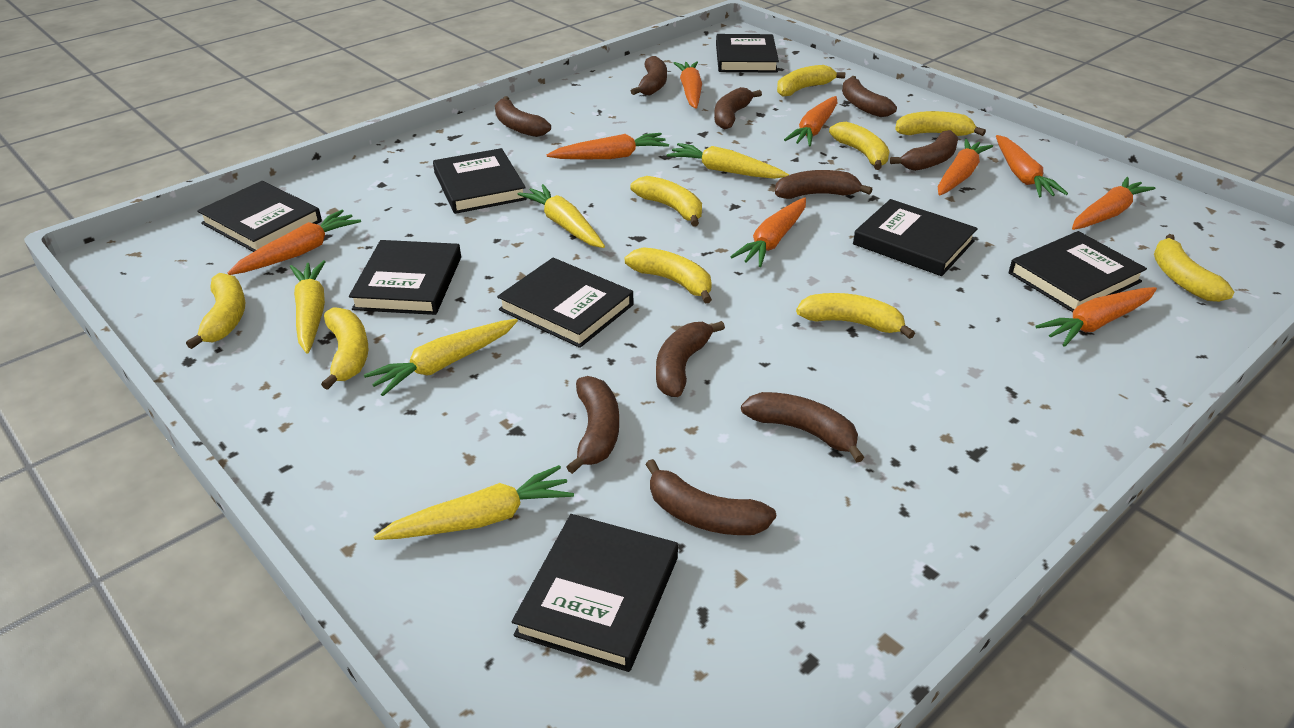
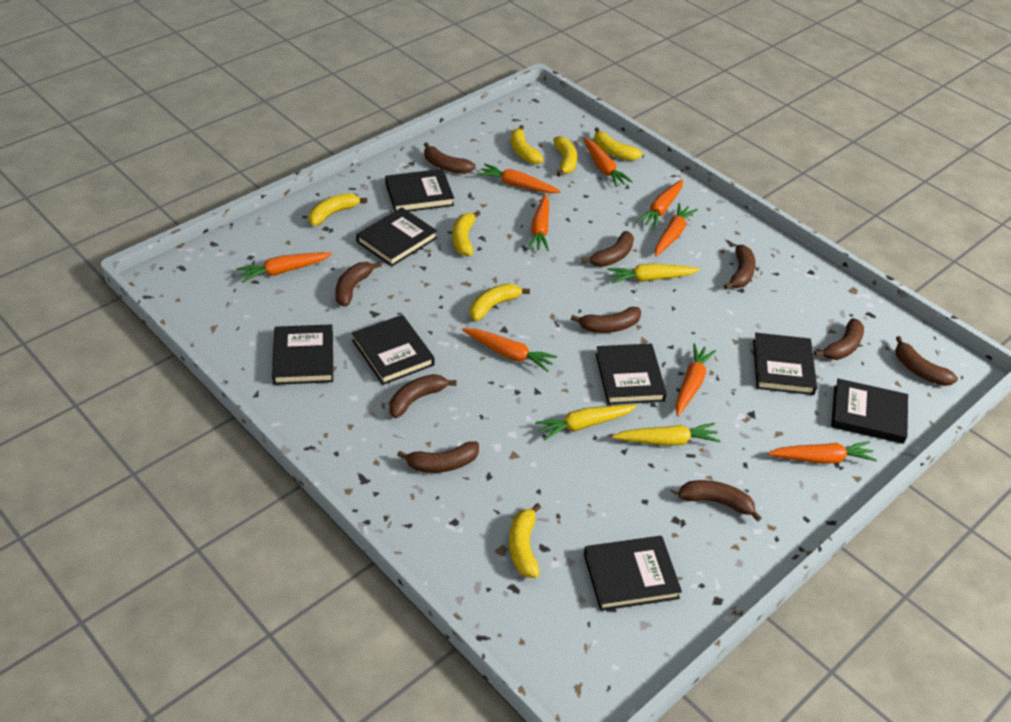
yellow banana: 9 -> 7
yellow carrot: 5 -> 3

